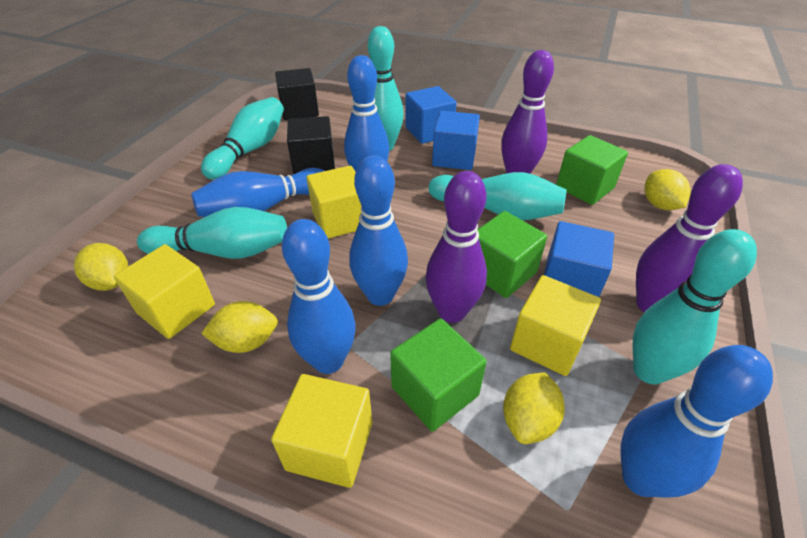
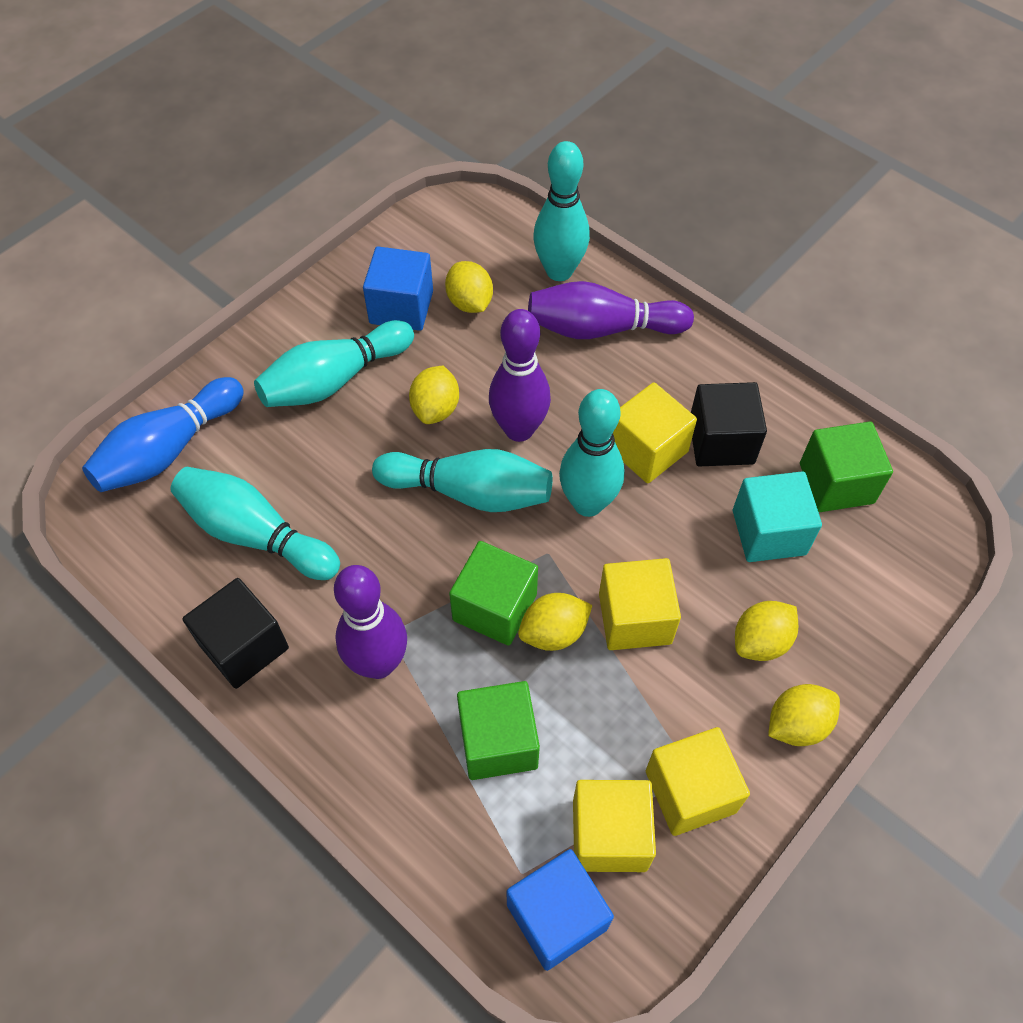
blue bowling pin: 5 -> 1
blue cube: 3 -> 2
turquoise cube: 0 -> 1
yellow lemon: 4 -> 5

